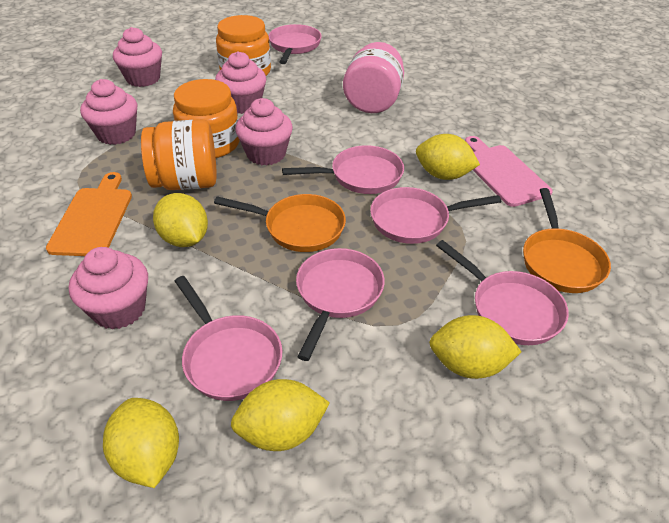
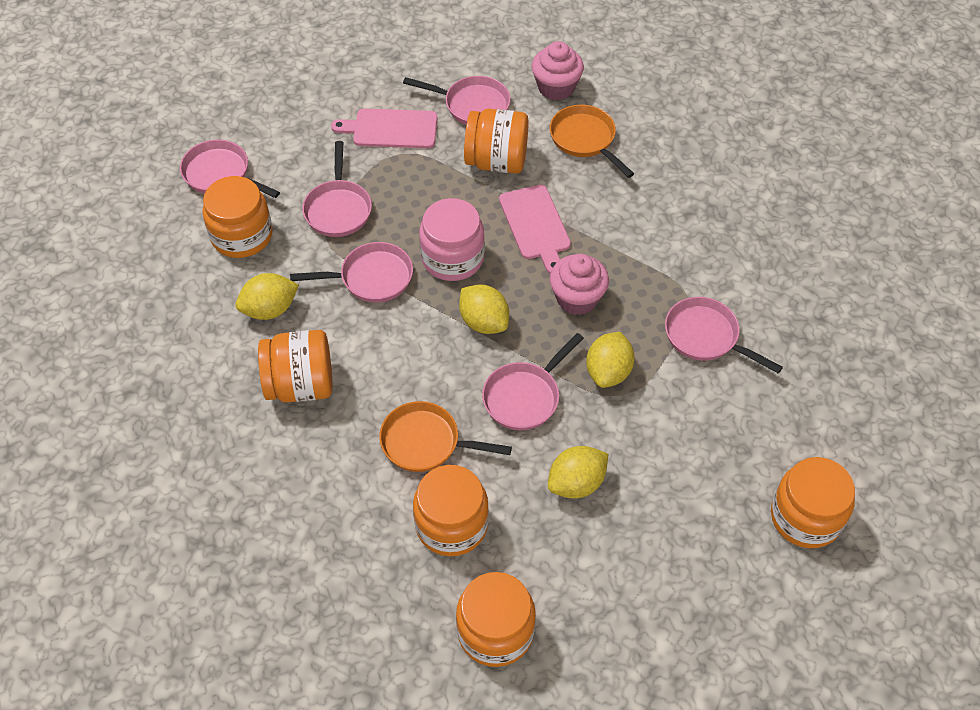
orange cutting board: 1 -> 0
orange jar: 3 -> 6
pink cupcake: 5 -> 2
pink cutting board: 1 -> 2
yellow lemon: 5 -> 4

